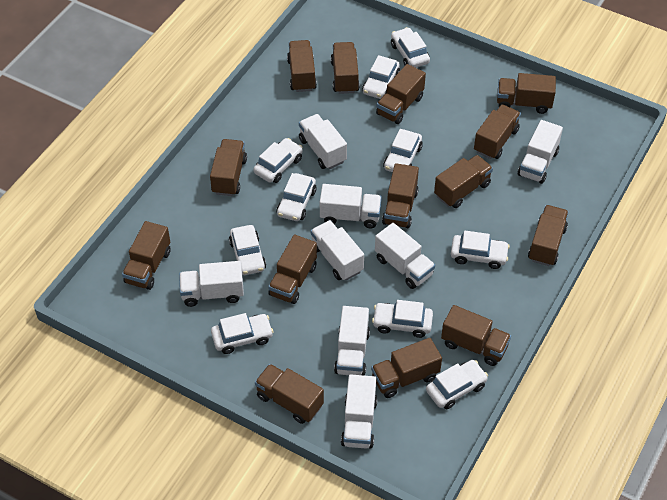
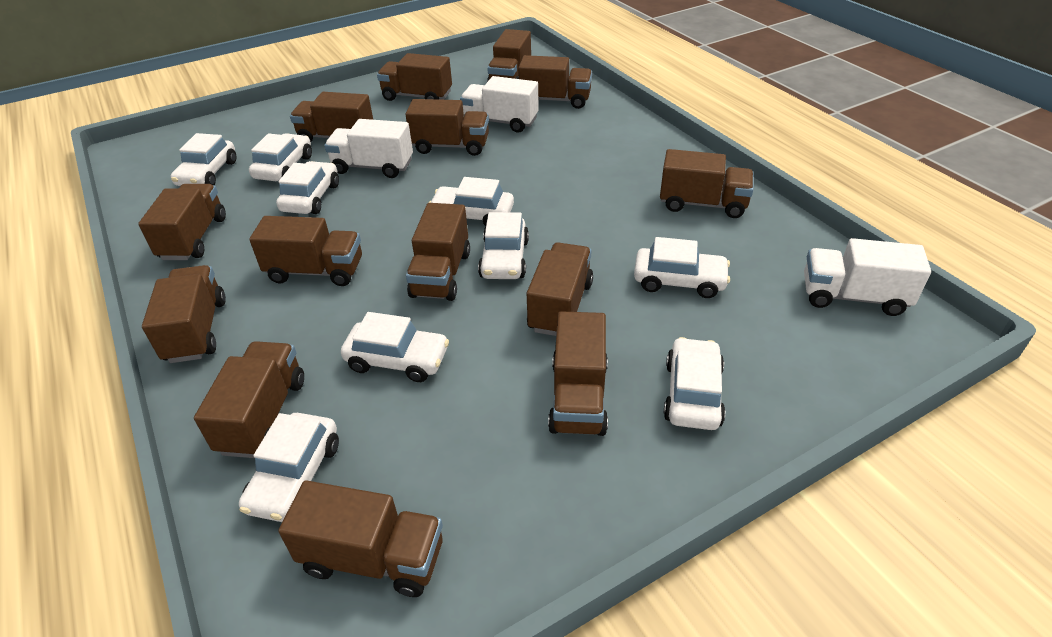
white car: 10 -> 9
white truck: 8 -> 3

